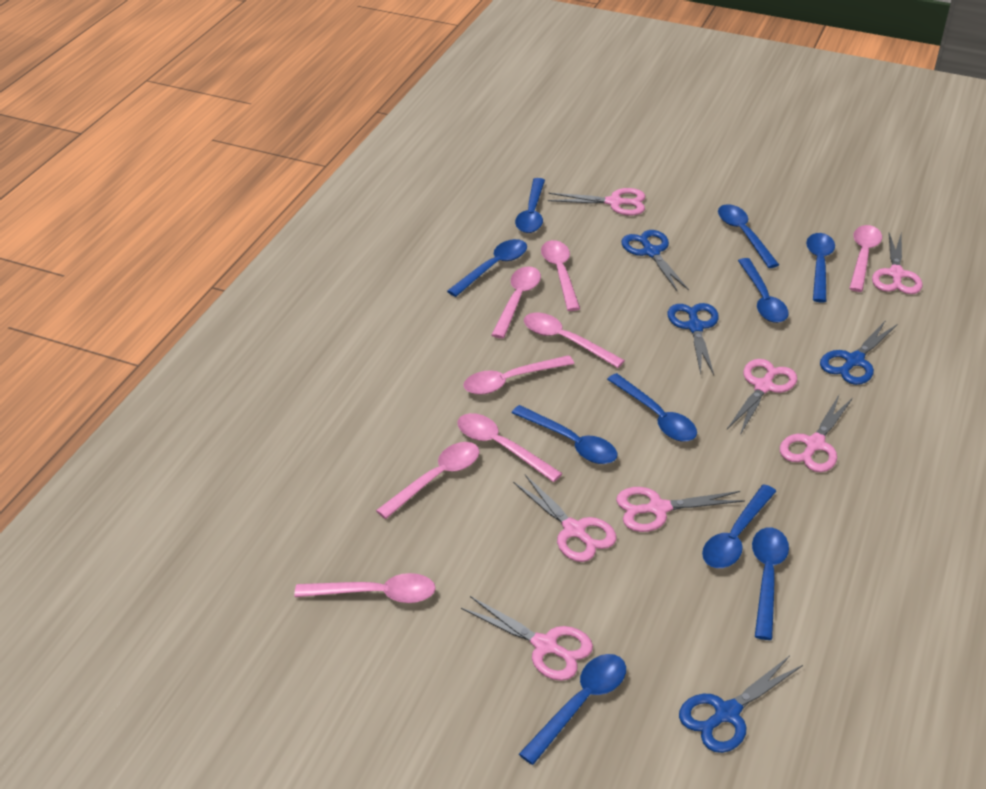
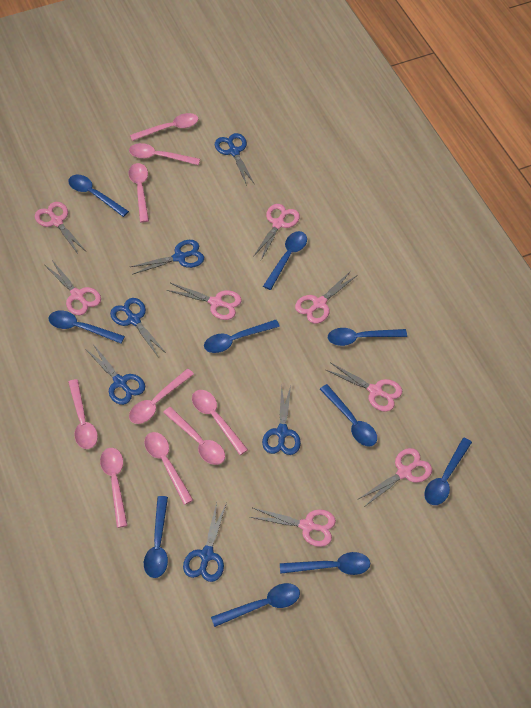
blue scissors: 4 -> 6
pink scissors: 7 -> 8
pink spoon: 8 -> 9

